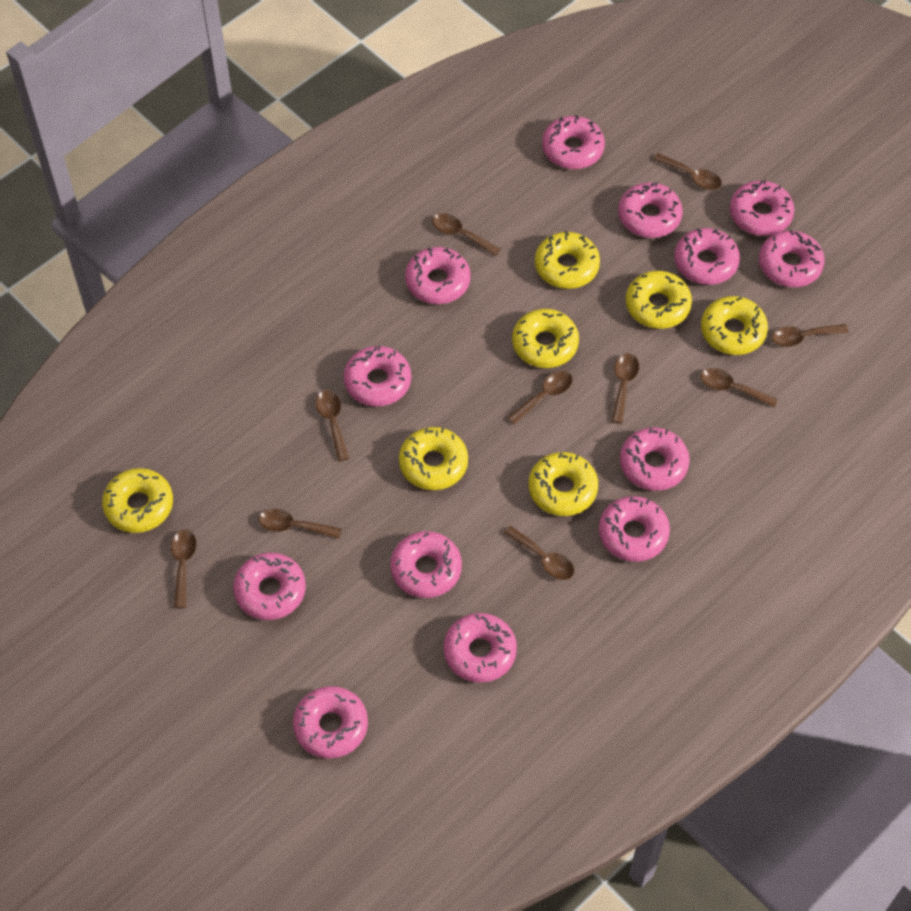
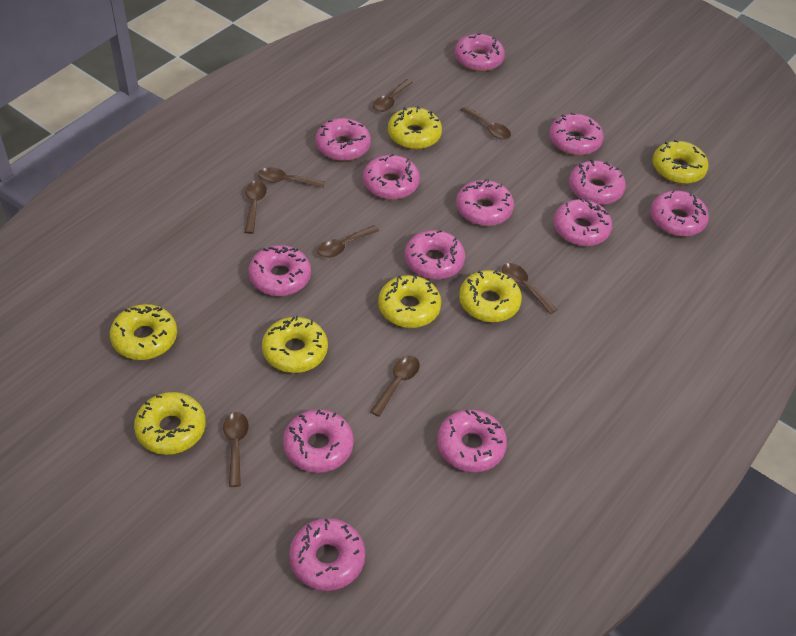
brown spoon: 10 -> 8

